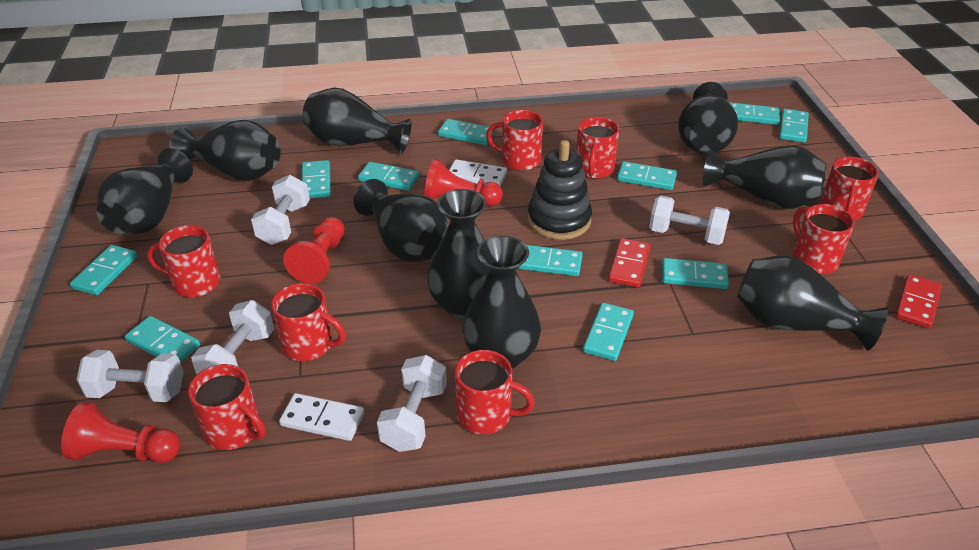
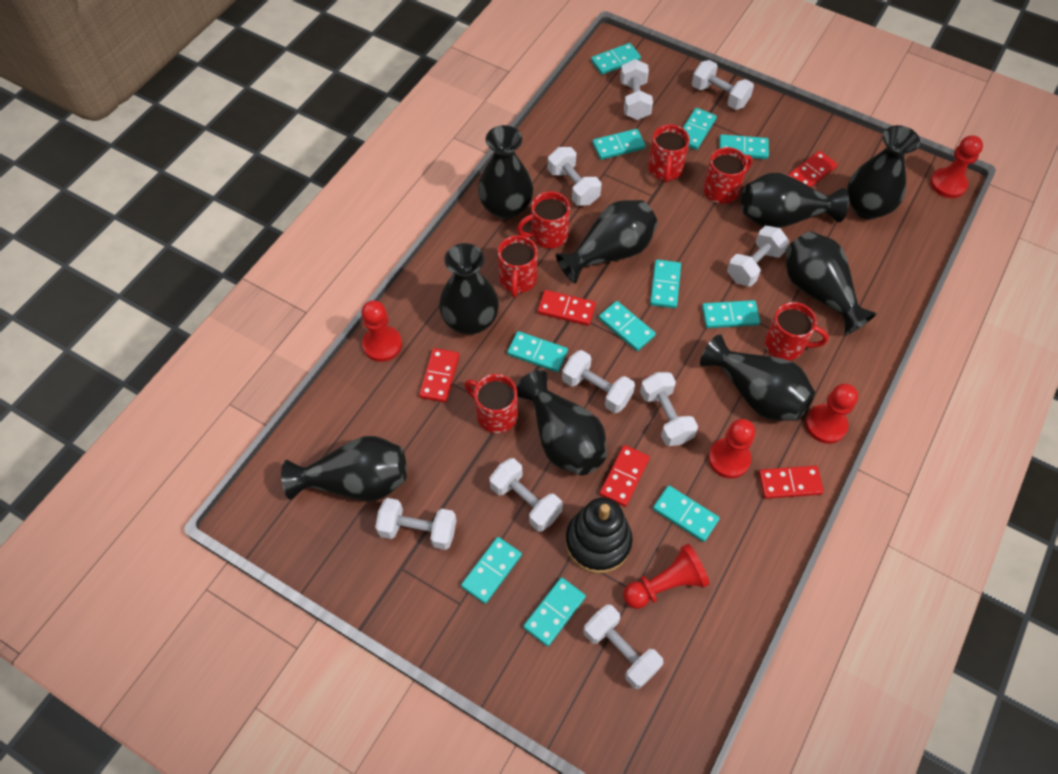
red domino: 2 -> 5
red mug: 8 -> 6
red pawn: 3 -> 5
white domino: 2 -> 0
white dumbbell: 5 -> 9

